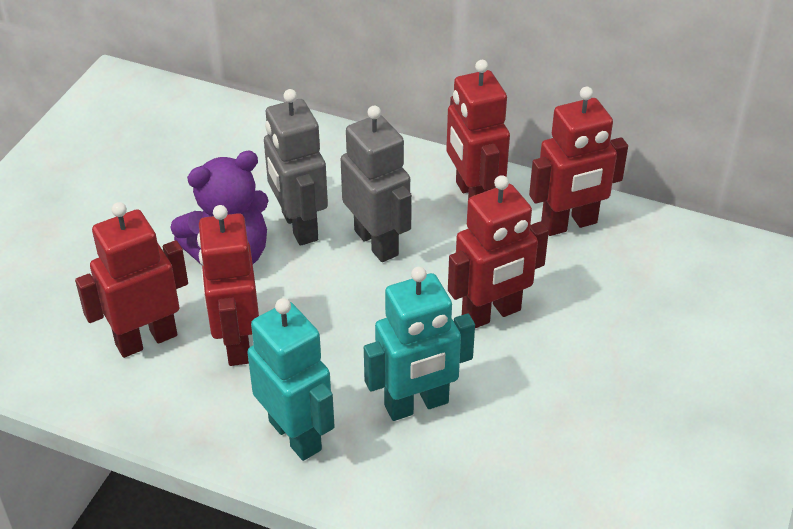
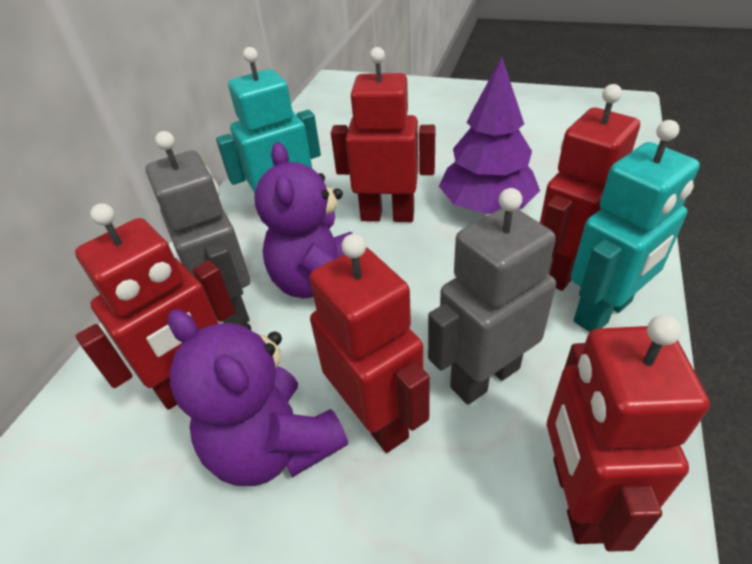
purple teddy bear: 1 -> 2
purple tree: 0 -> 1

